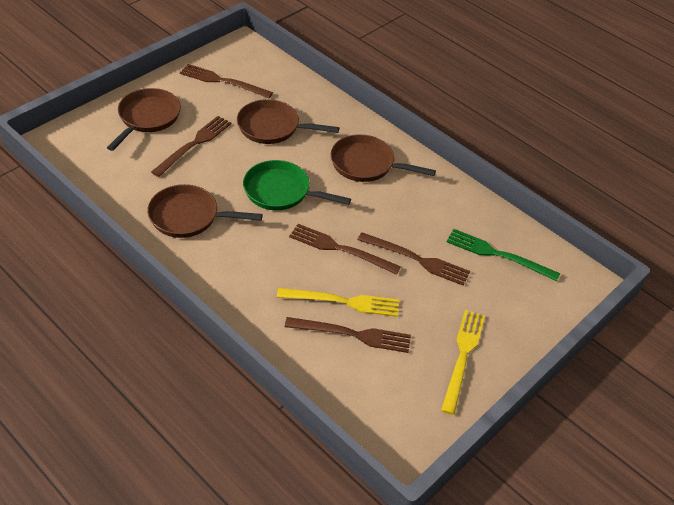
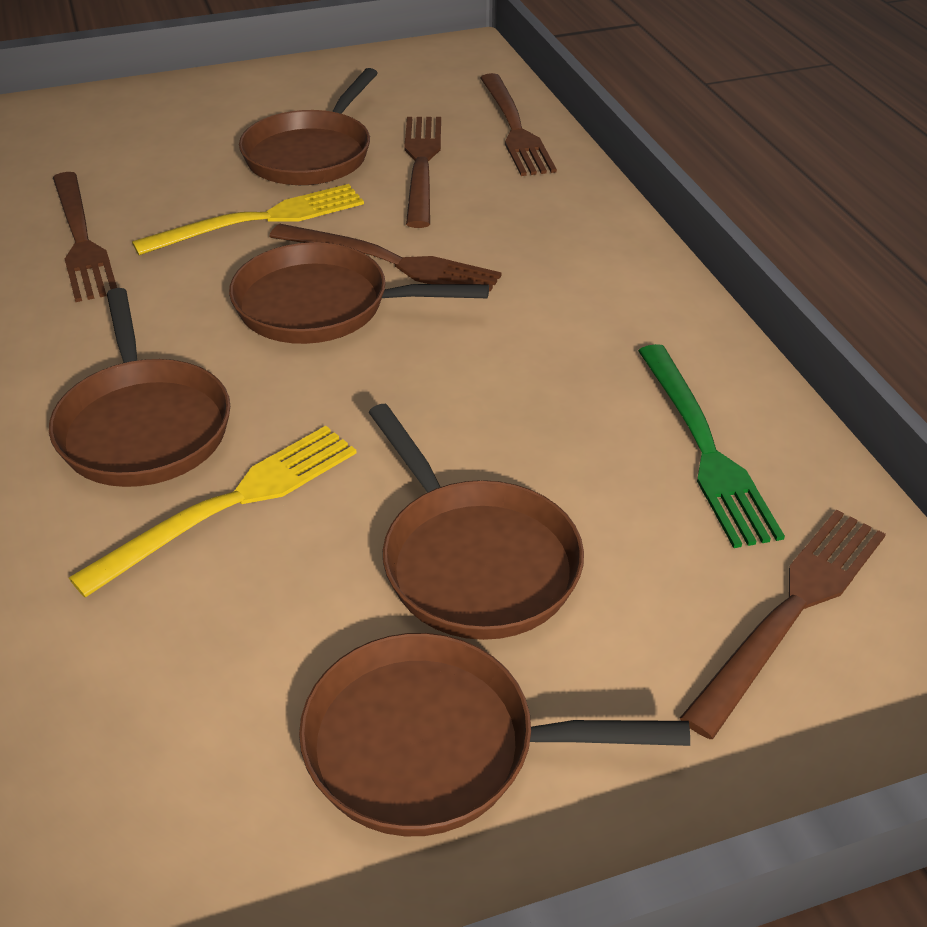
brown pan: 4 -> 5
green pan: 1 -> 0

